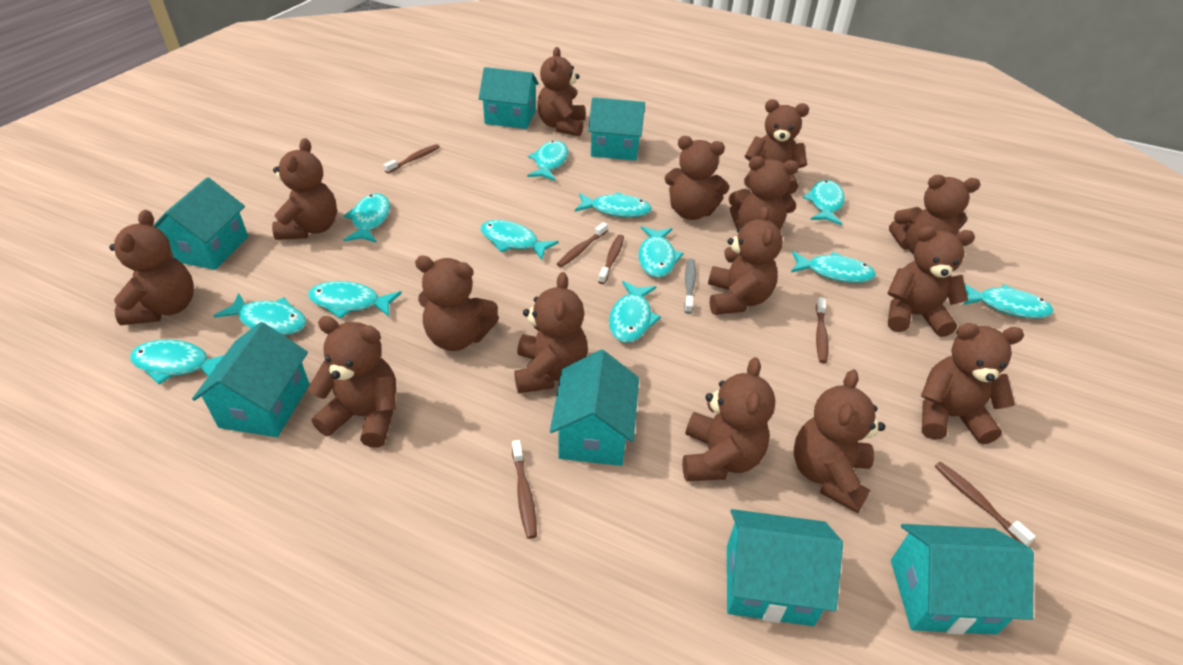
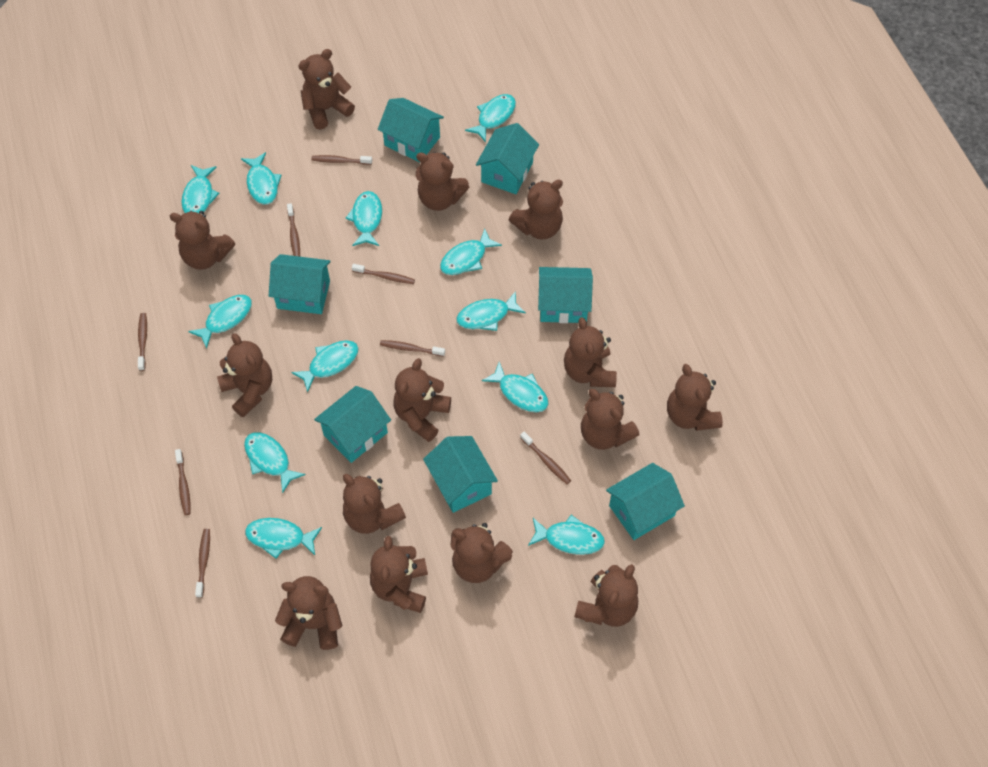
brown teddy bear: 15 -> 14
brown toothbrush: 6 -> 8
grey toothbrush: 1 -> 0

